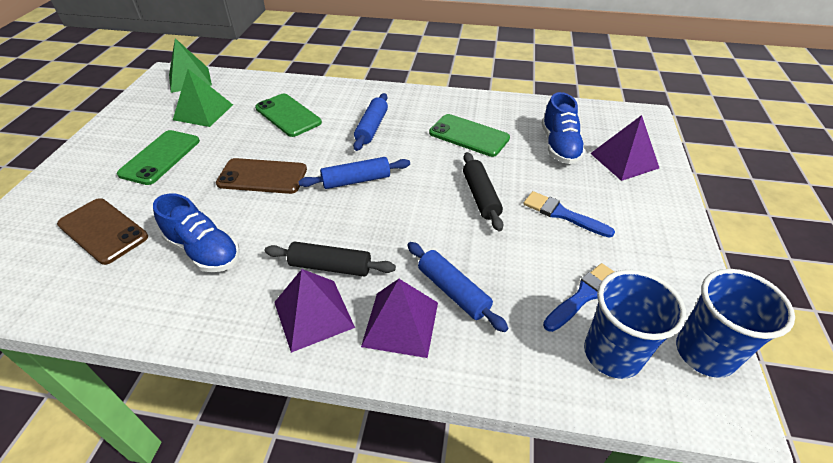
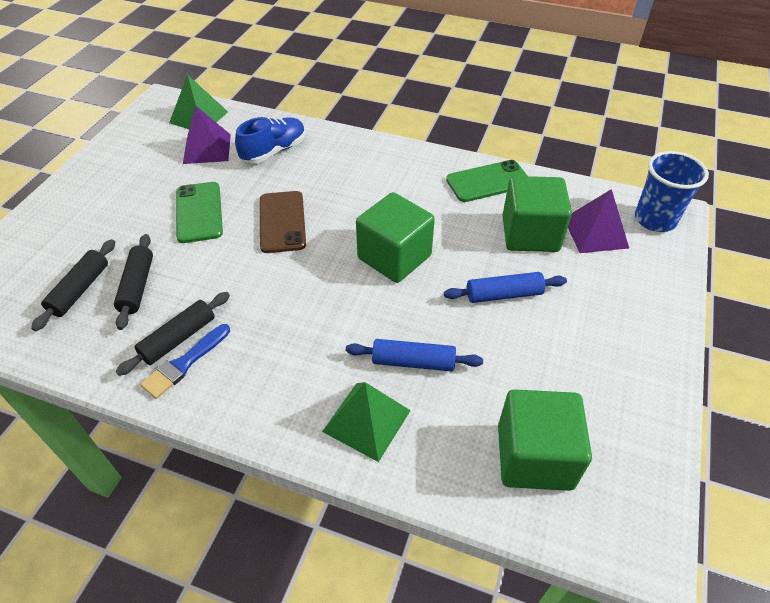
black rolling pin: 2 -> 3
blue brush: 2 -> 1
blue cup: 2 -> 1
blue rolling pin: 3 -> 2
blue shoe: 2 -> 1
brown phone: 2 -> 1
green cube: 0 -> 3
green phone: 3 -> 2
purple pyramid: 3 -> 2

